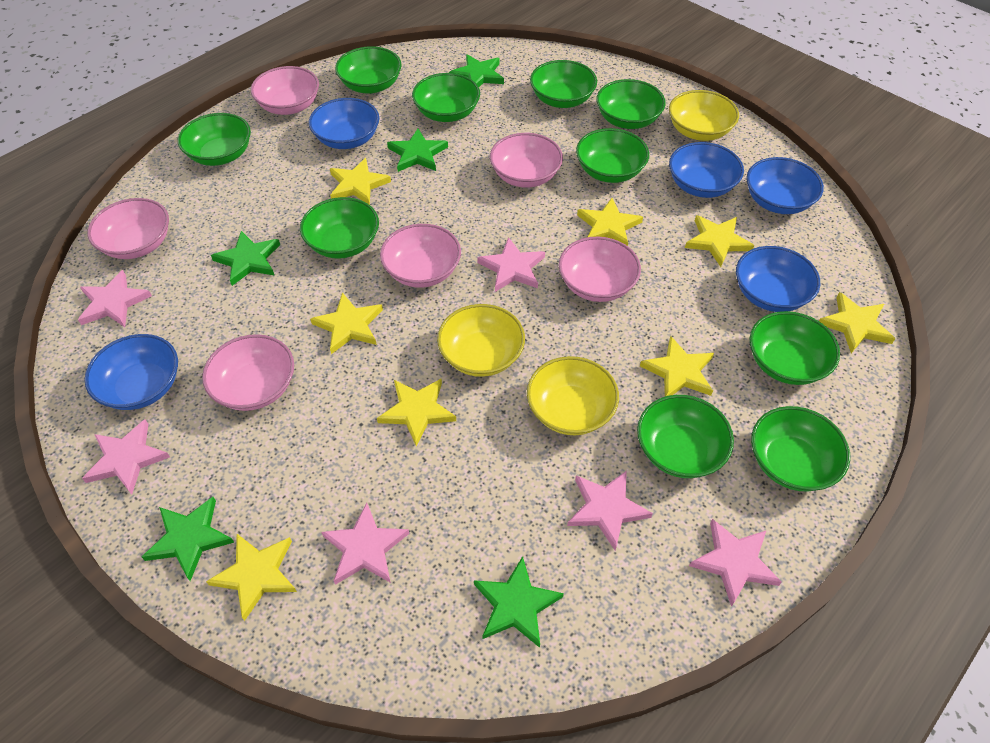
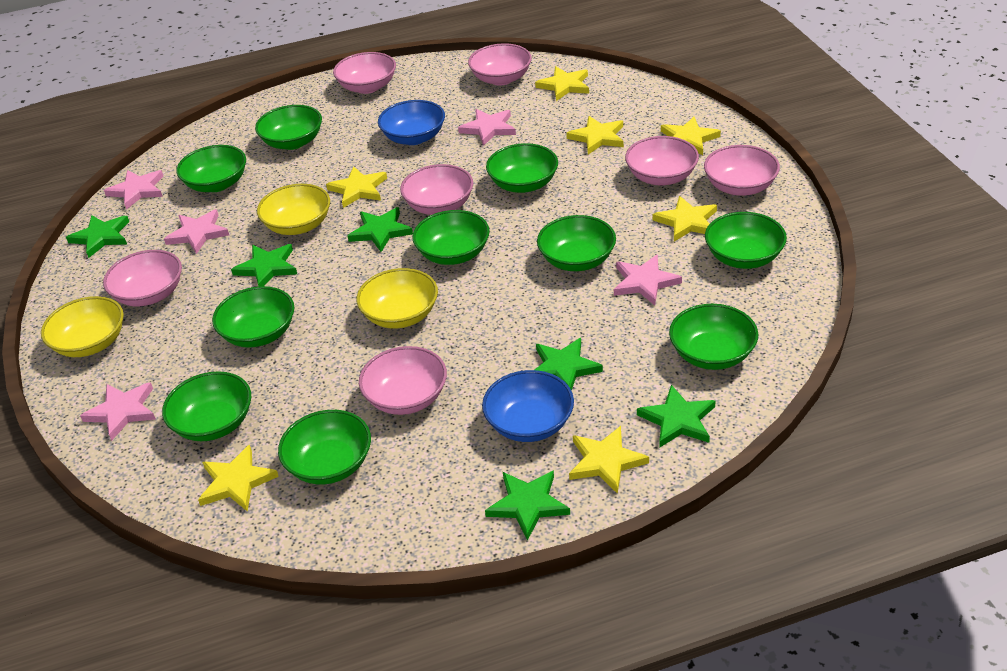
blue bowl: 5 -> 2
green star: 5 -> 6
pink bowl: 6 -> 7
pink star: 6 -> 5
yellow star: 8 -> 7

